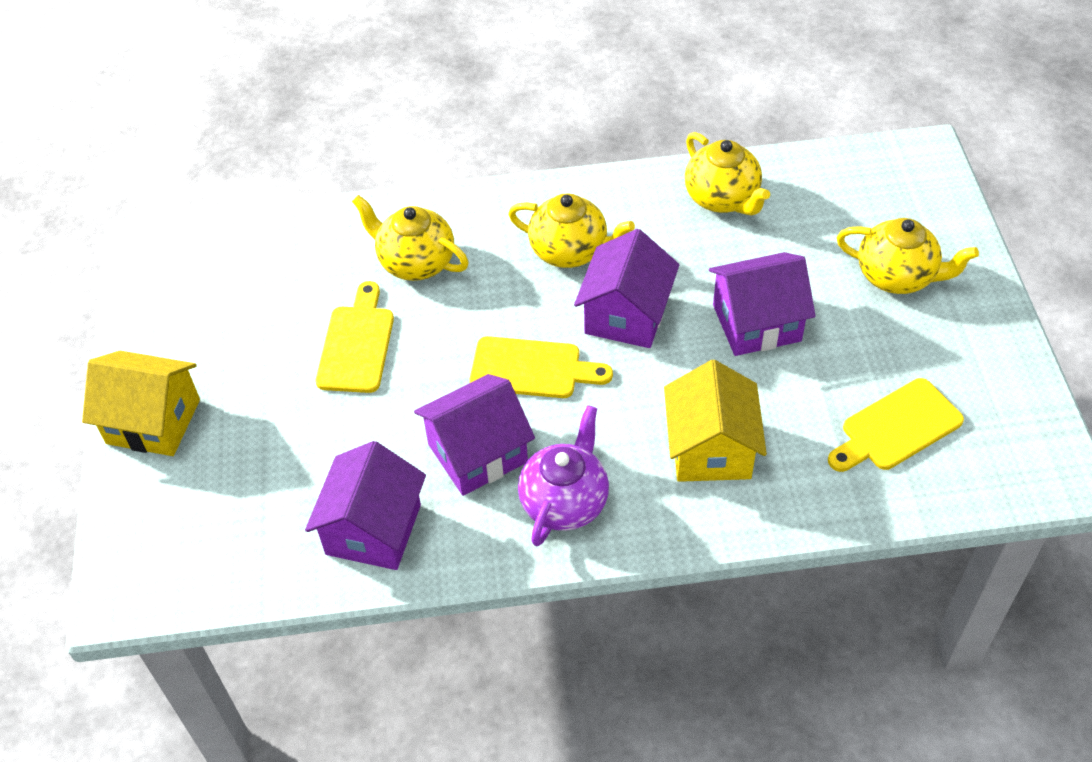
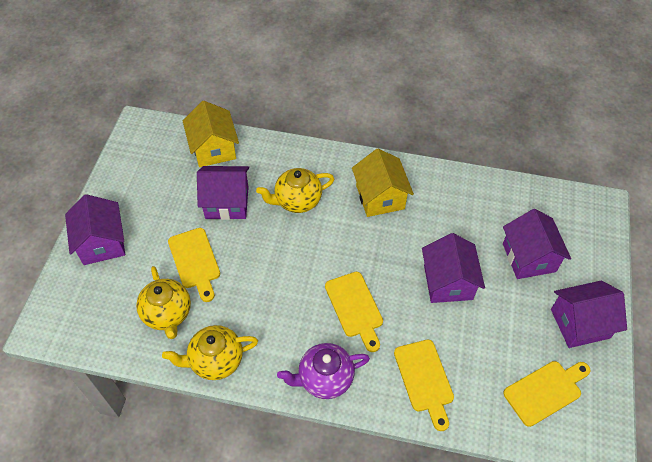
purple house: 4 -> 5
yellow cutting board: 3 -> 4
yellow teapot: 4 -> 3

